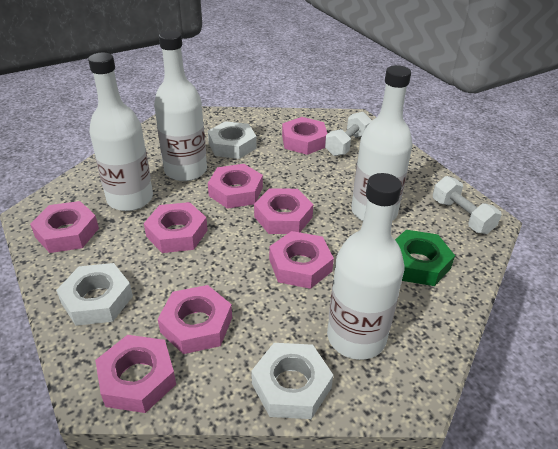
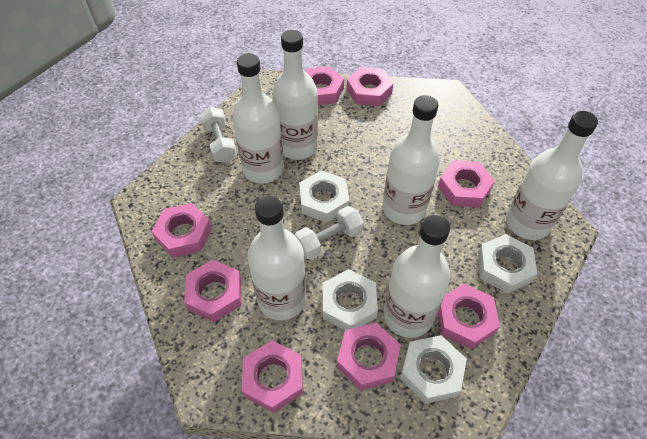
green nut: 1 -> 0
white bottle: 4 -> 6
white nut: 3 -> 4

